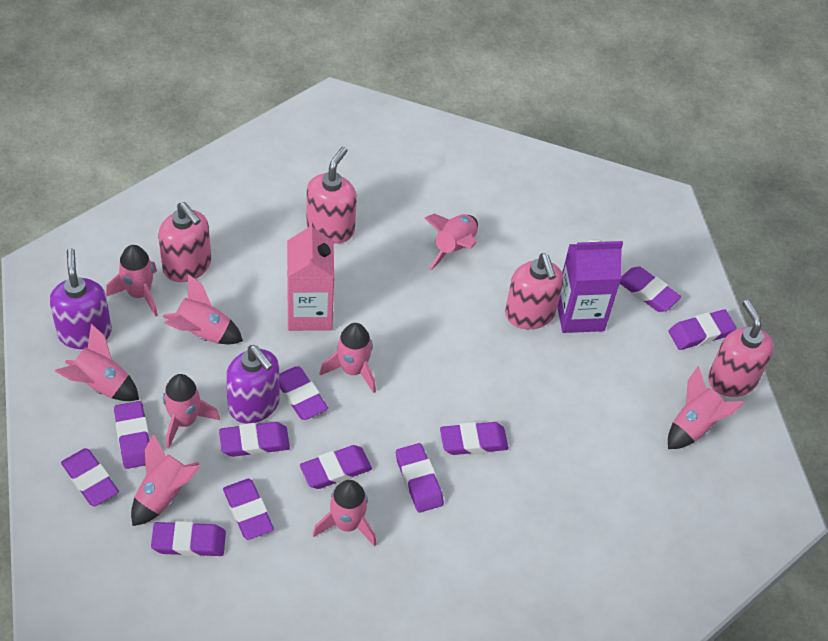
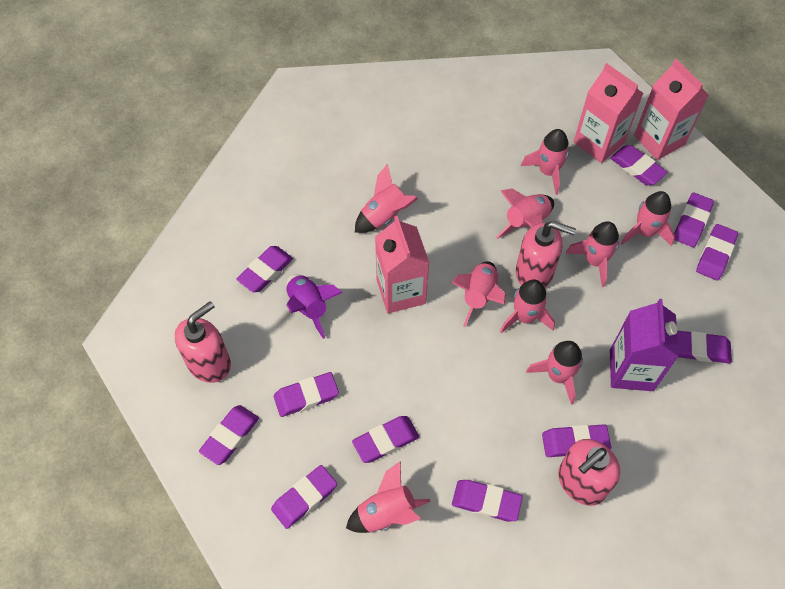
pink carton: 1 -> 3
pink soap dispenser: 4 -> 3
purple rocket: 0 -> 1
purple soap dispenser: 2 -> 0

